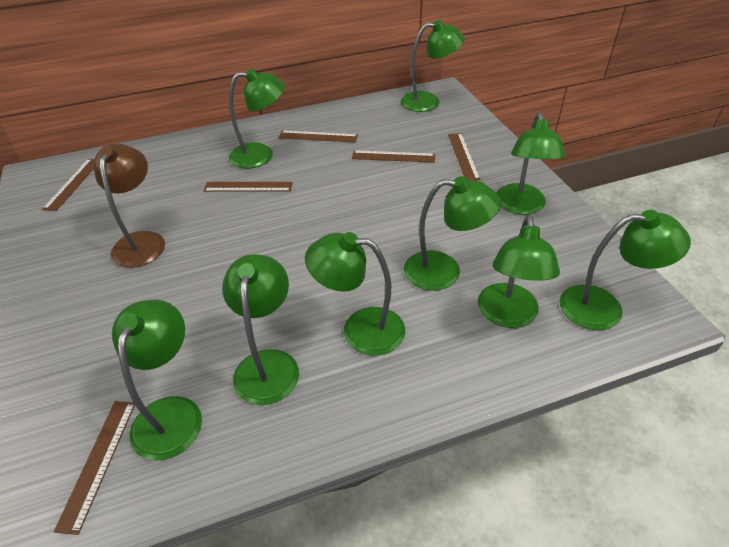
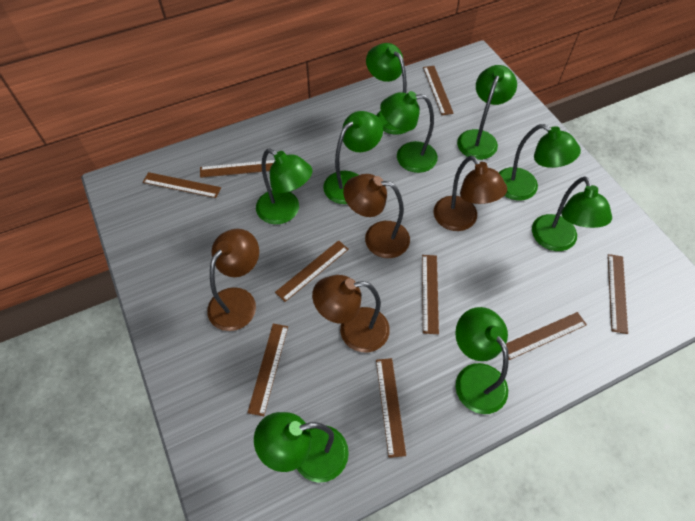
brown lamp: 1 -> 4
brown ruler: 6 -> 9

